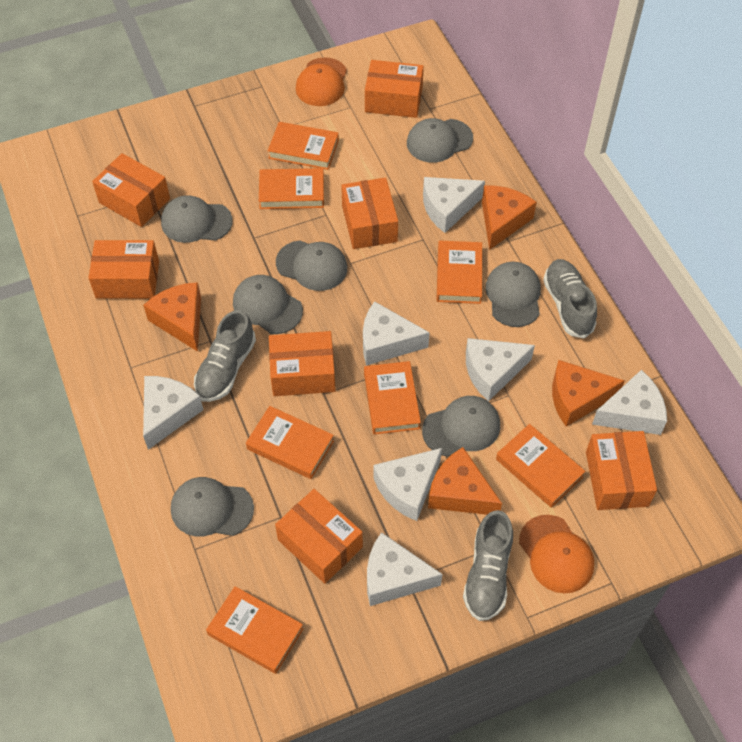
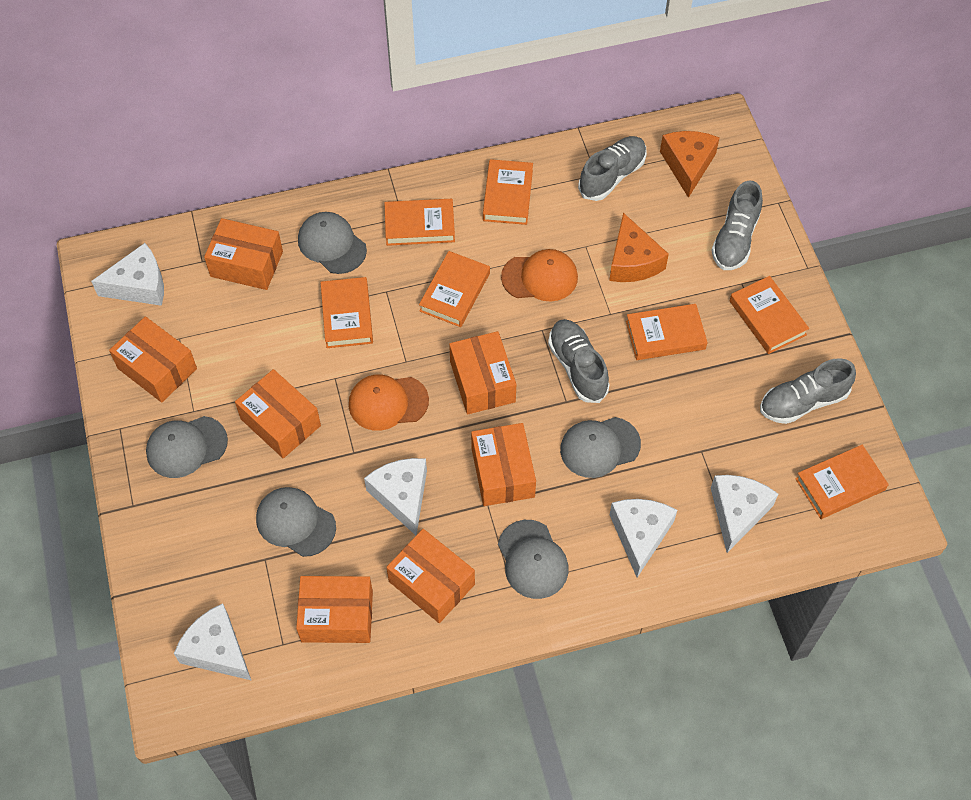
grey cap: 7 -> 5
grey shoe: 3 -> 4
orange cheese: 4 -> 2
white cheese: 7 -> 5

